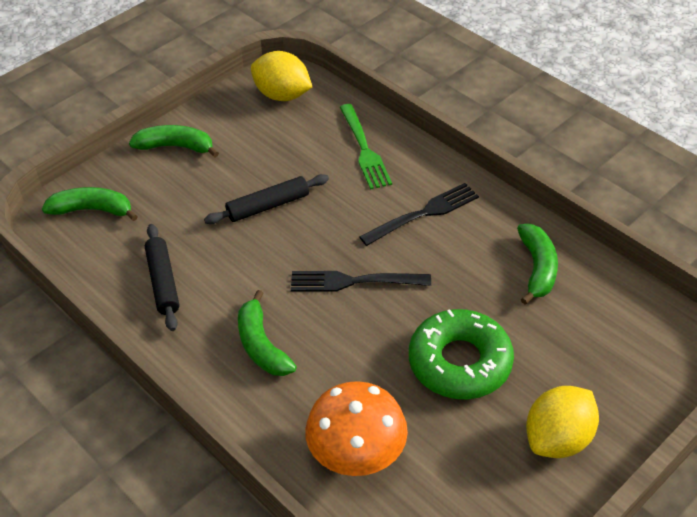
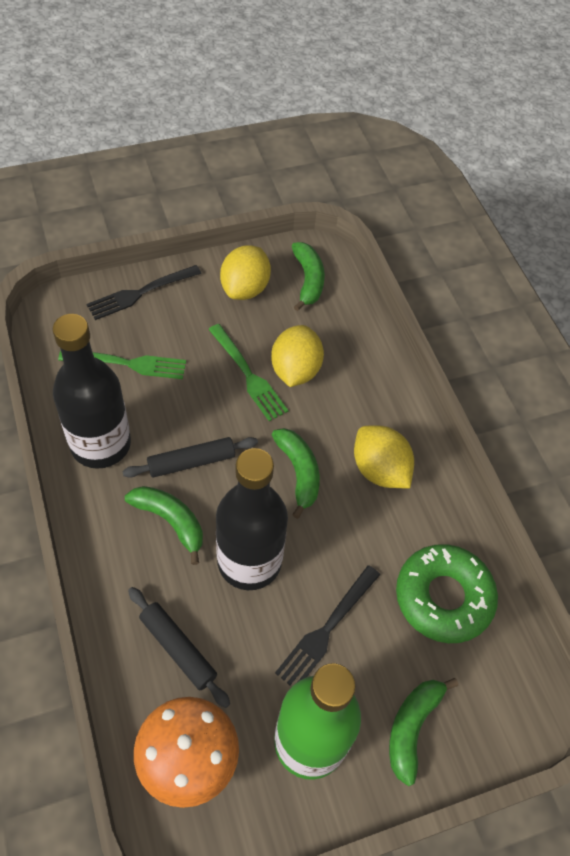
black bottle: 0 -> 2
green bottle: 0 -> 1
green fork: 1 -> 2
yellow lemon: 2 -> 3

